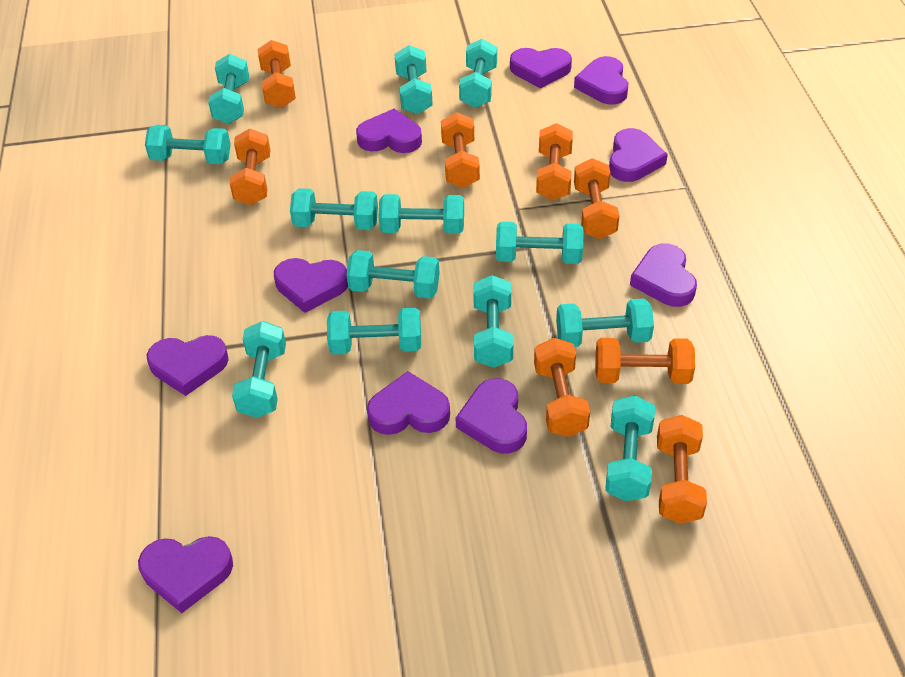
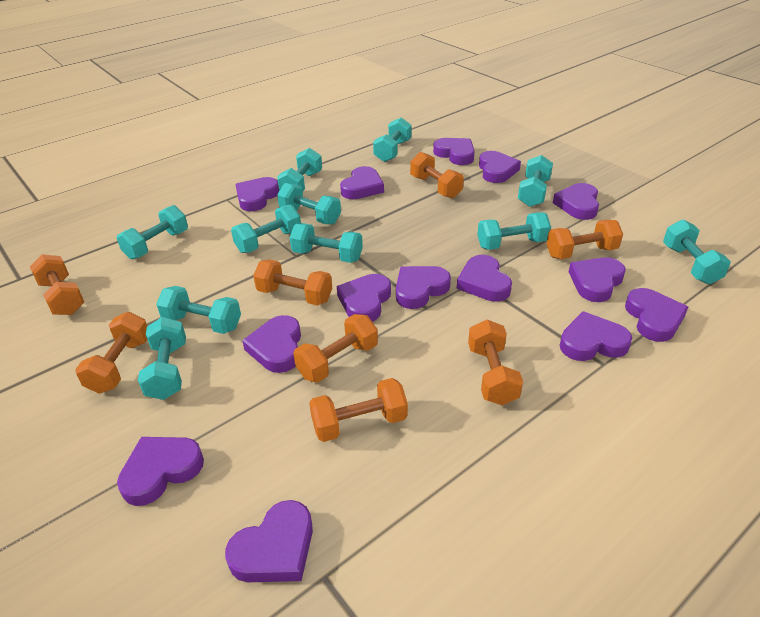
purple heart: 10 -> 14
turquoise dumbbell: 13 -> 11

